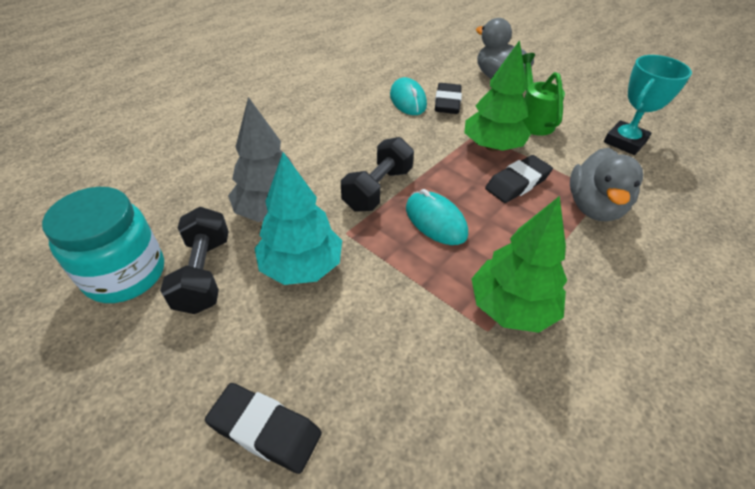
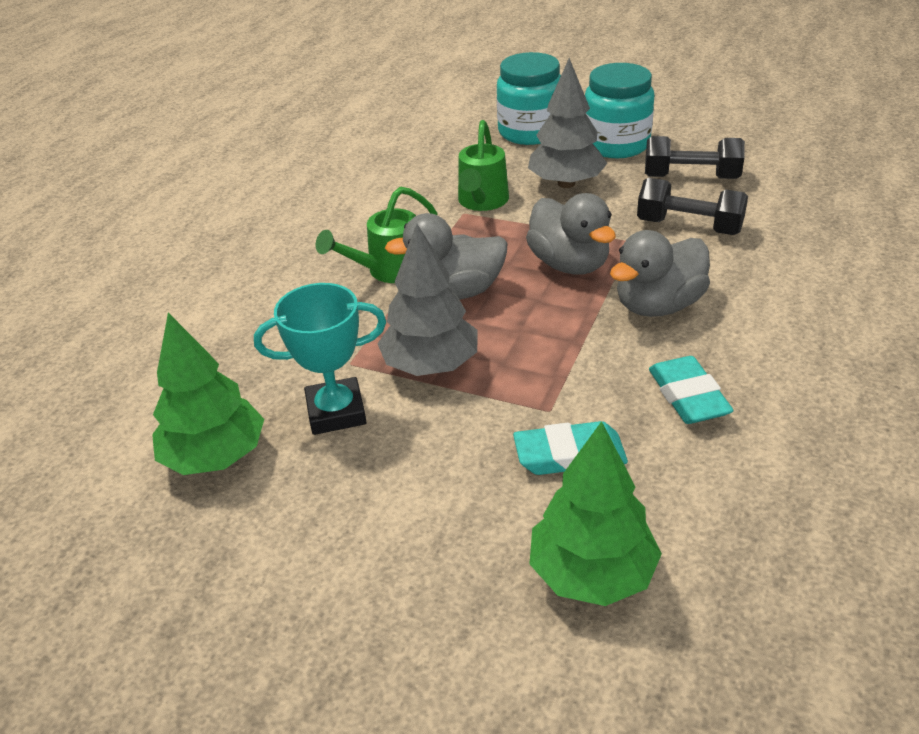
black eraser: 3 -> 0
green watering can: 1 -> 2
grey duck: 2 -> 3
grey tree: 1 -> 2
turquoise eraser: 0 -> 2
turquoise jar: 1 -> 2
turquoise mouse: 2 -> 0
turquoise tree: 1 -> 0

